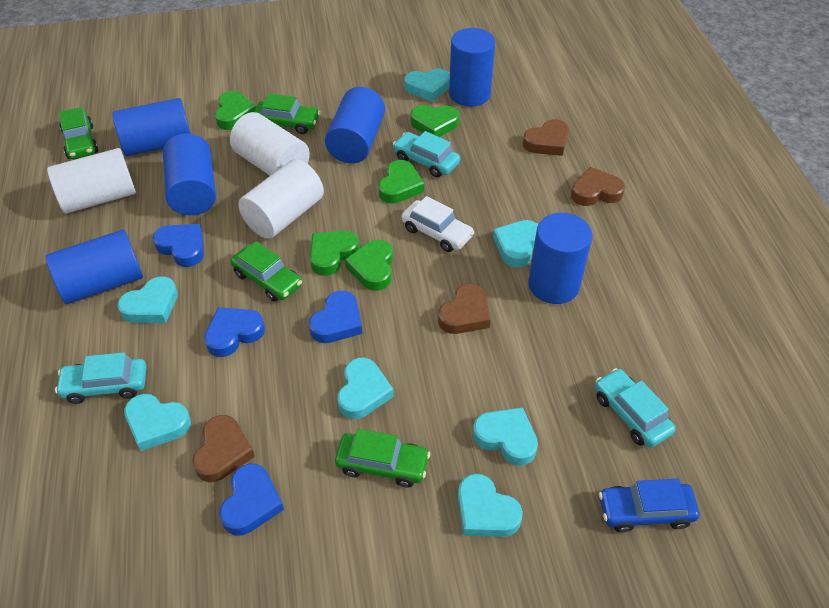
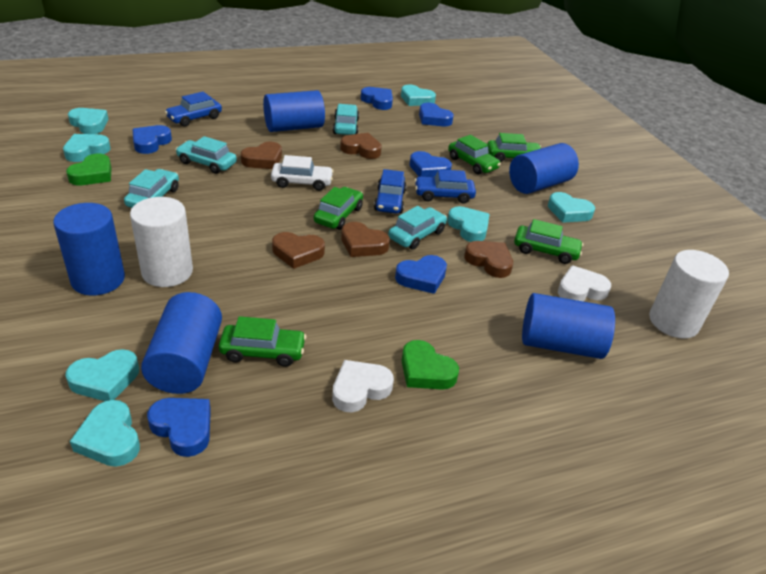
blue car: 1 -> 3
blue cylinder: 6 -> 5
blue heart: 4 -> 6
brown heart: 4 -> 5
green car: 4 -> 5
green heart: 5 -> 2
turquoise car: 3 -> 4
white cylinder: 3 -> 2
white heart: 0 -> 2

